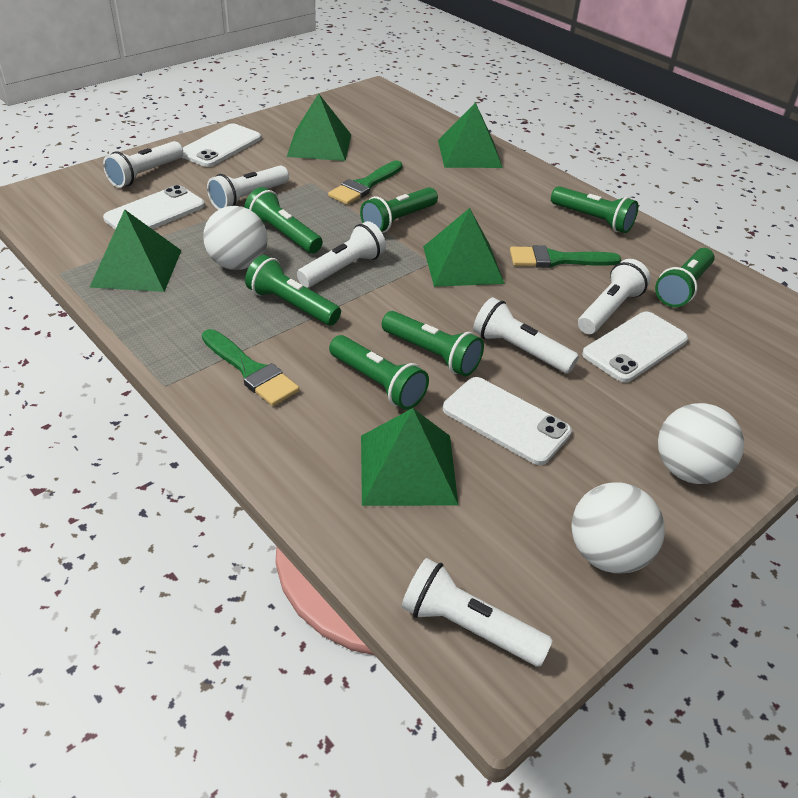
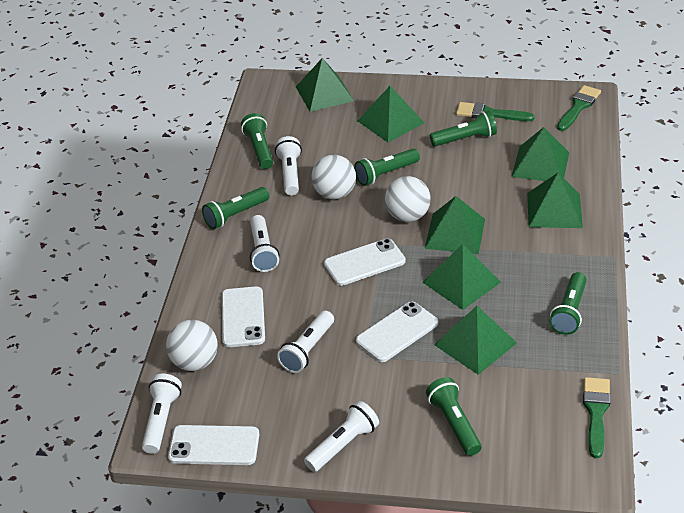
green flashlight: 7 -> 6
green pyramid: 5 -> 7
white flashlight: 6 -> 5

